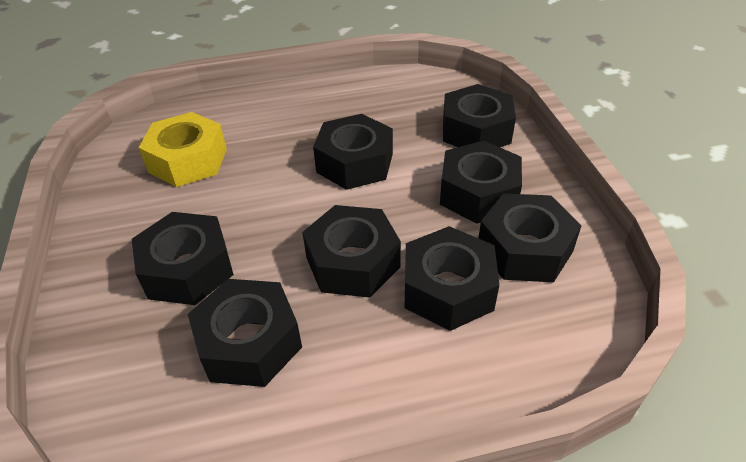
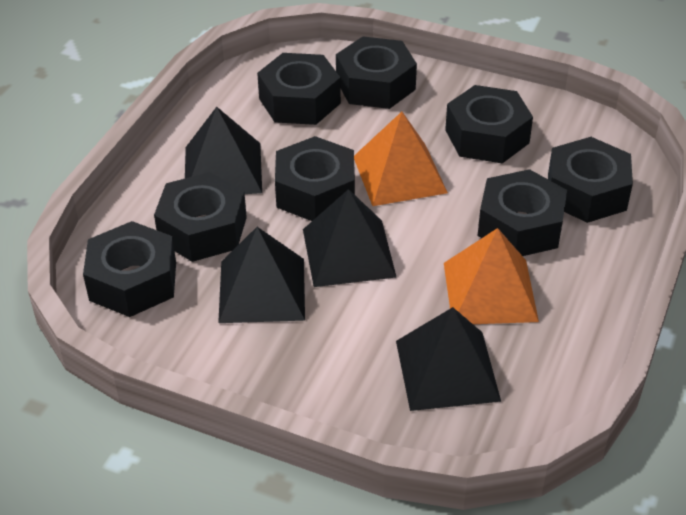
black pyramid: 0 -> 4
orange pyramid: 0 -> 2
yellow nut: 1 -> 0

